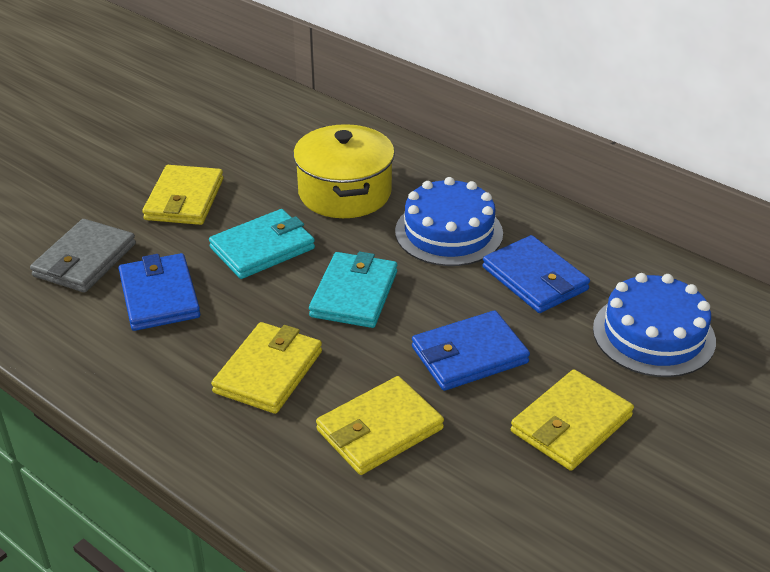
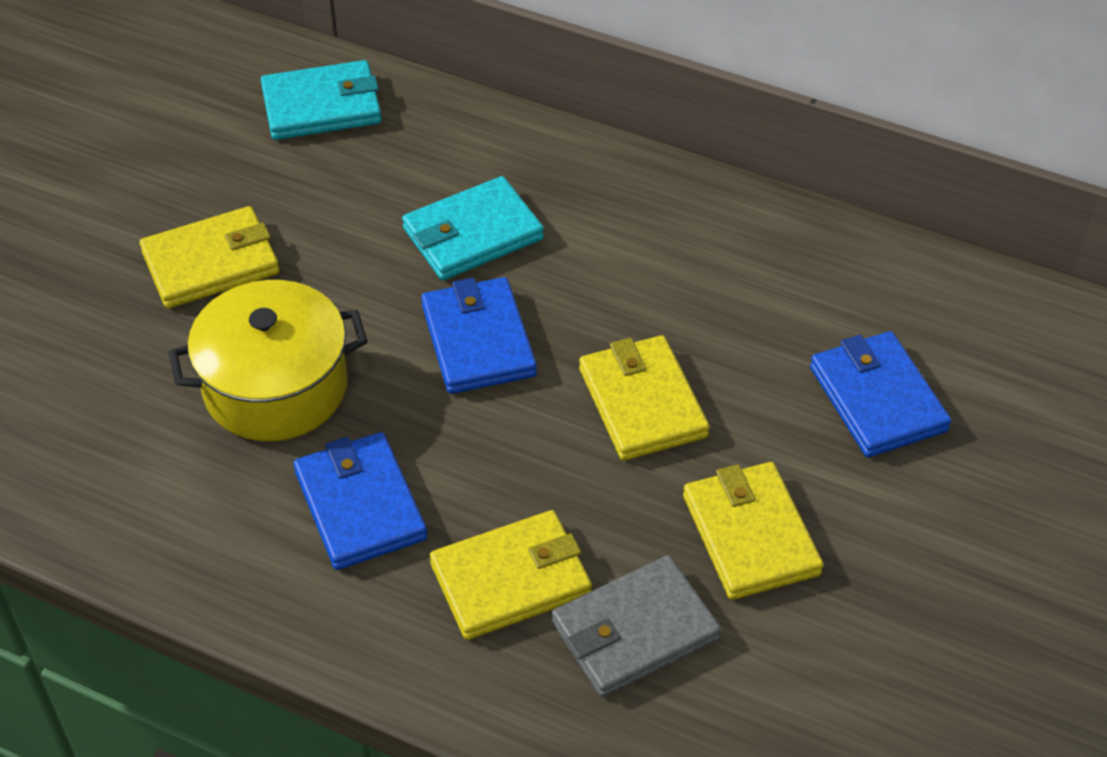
blue cake: 2 -> 0

